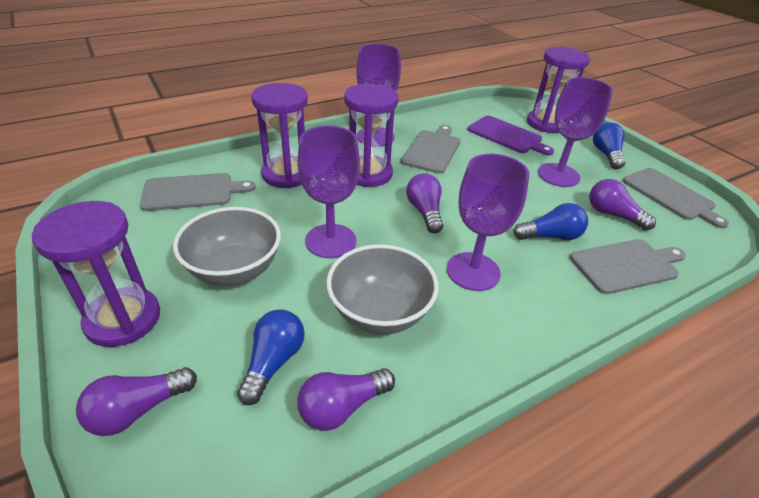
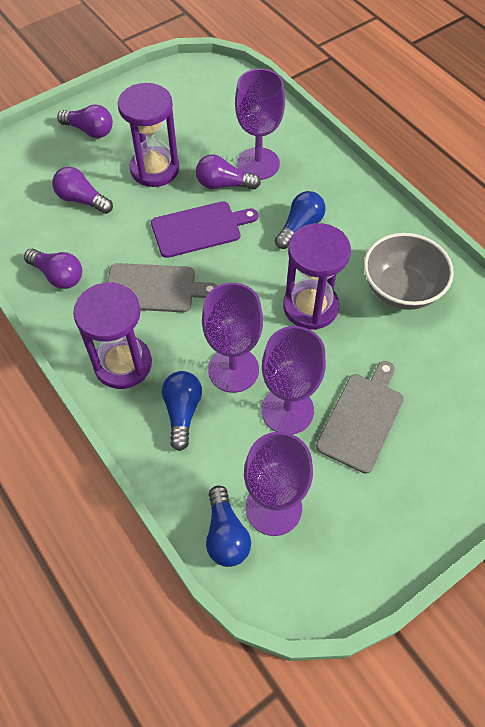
grey bowl: 2 -> 1
grey cutting board: 4 -> 2
purple hourglass: 4 -> 3

